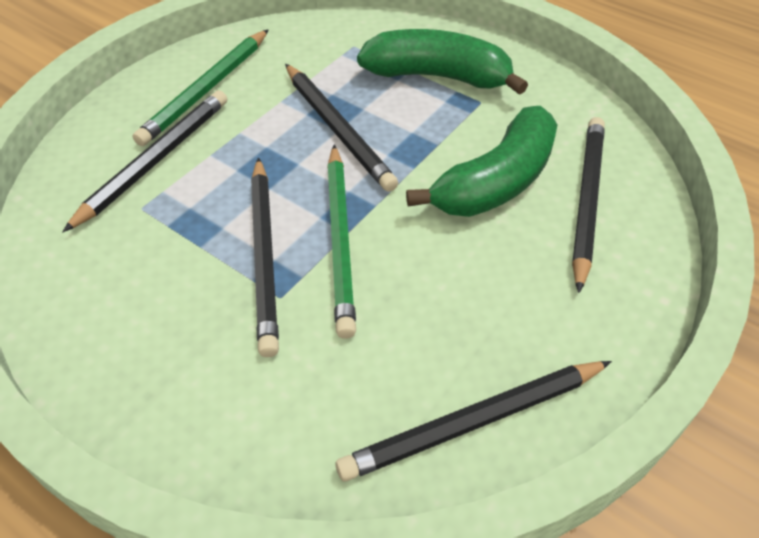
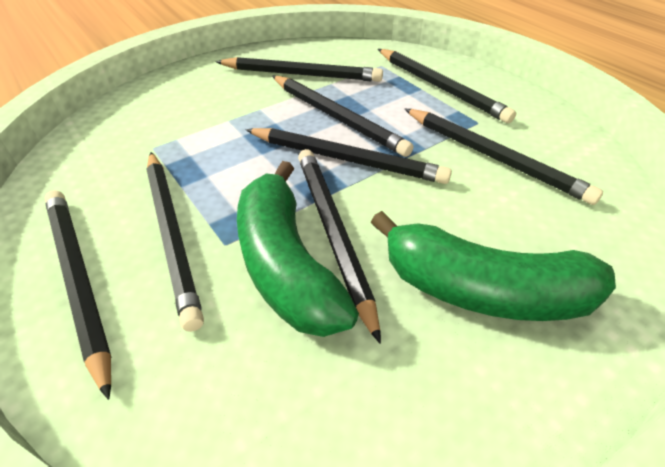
black pencil: 5 -> 8
green pencil: 2 -> 0

